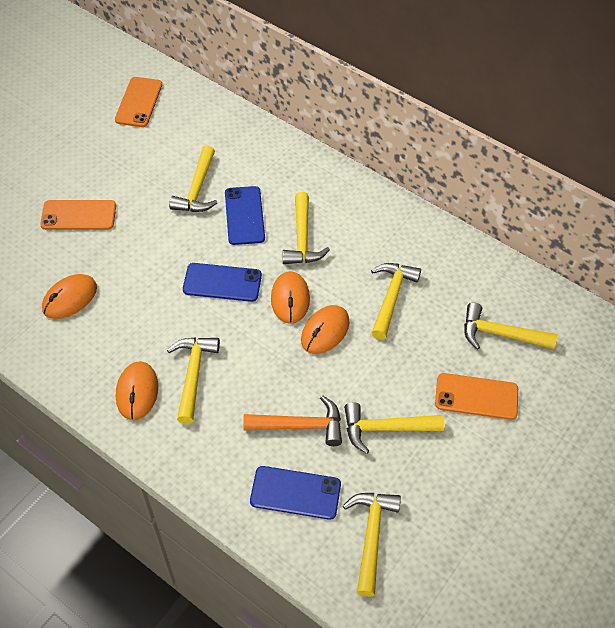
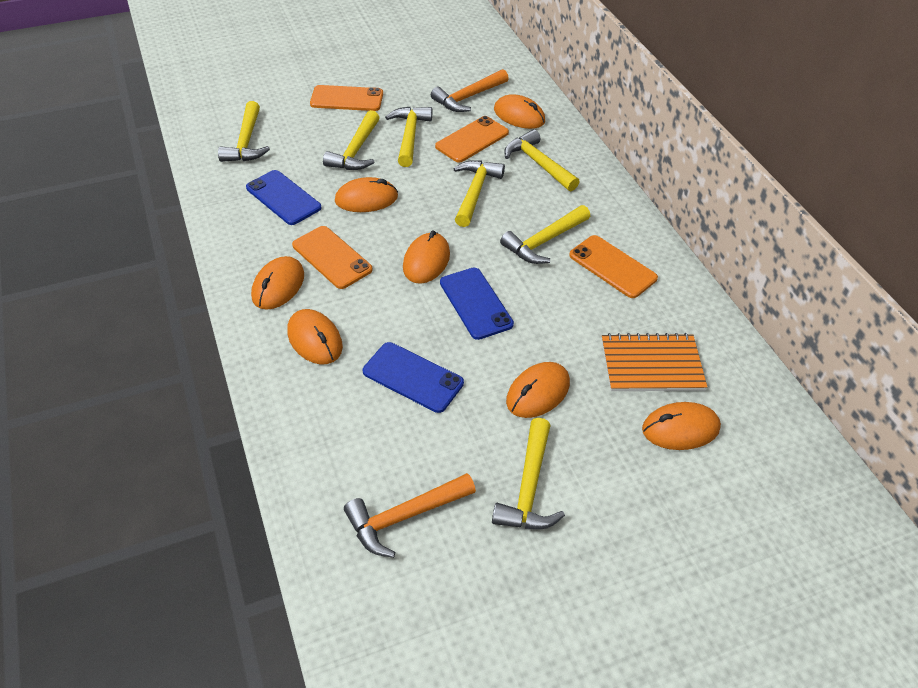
orange hammer: 1 -> 2
orange mouse: 4 -> 7
orange notebook: 0 -> 1
orange phone: 3 -> 4

